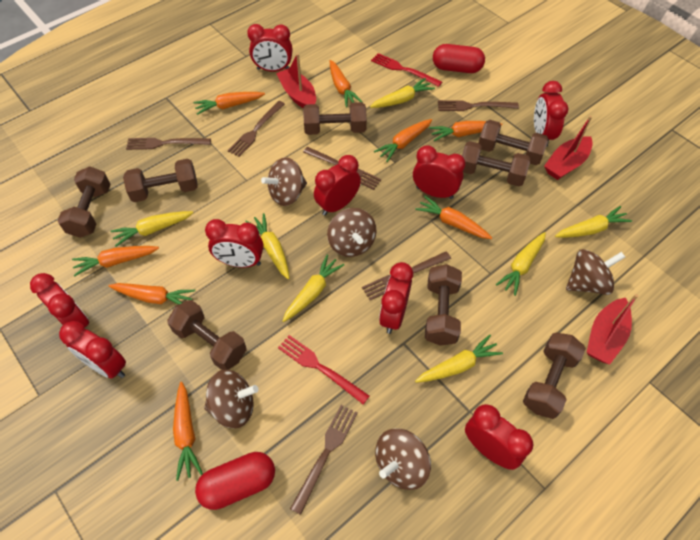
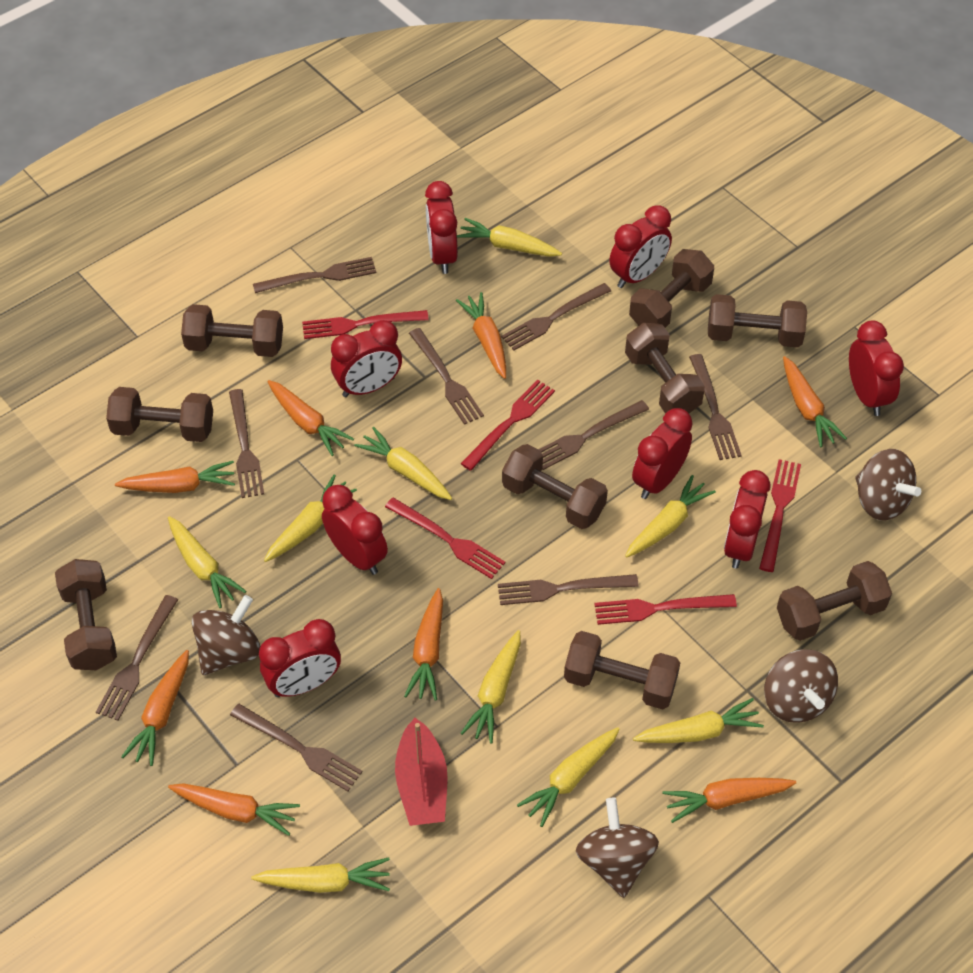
brown dumbbell: 8 -> 9
brown fork: 6 -> 9
brown spinning top: 5 -> 4
red boat: 3 -> 1
red capsule: 2 -> 0
red clock: 9 -> 8
red fork: 2 -> 5
yellow carrot: 7 -> 9

